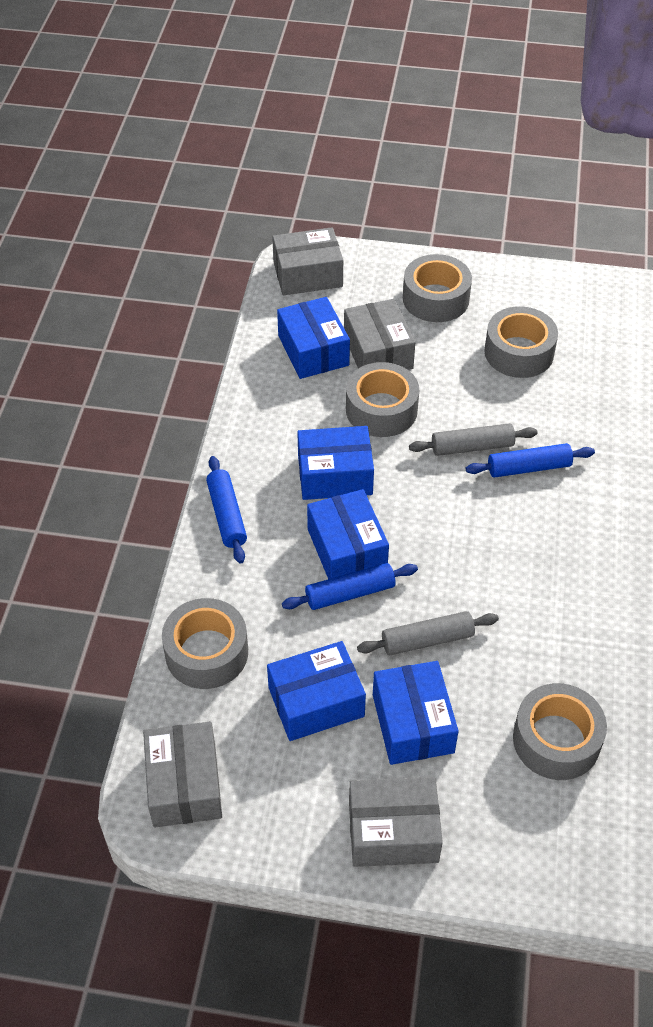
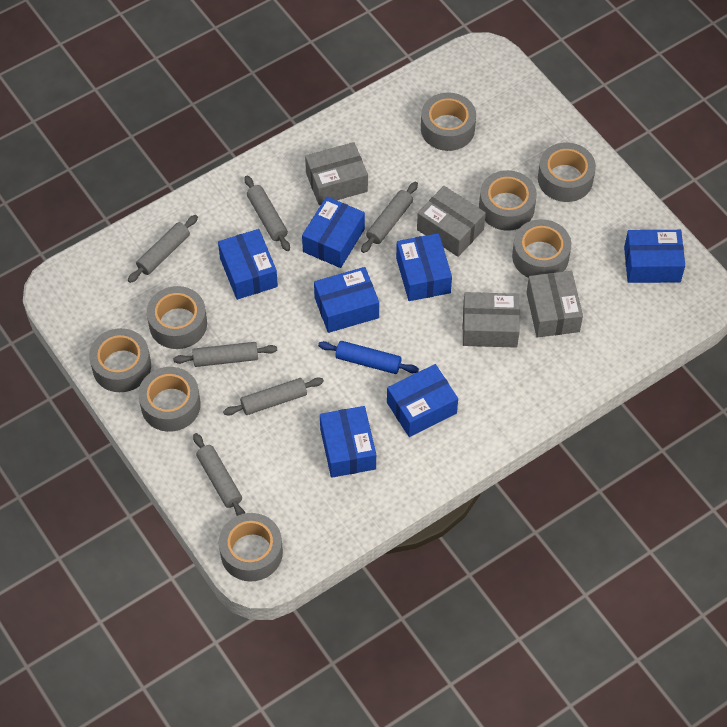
blue box: 5 -> 7
blue rolling pin: 3 -> 1
grey rolling pin: 2 -> 6
grey tape: 5 -> 8

